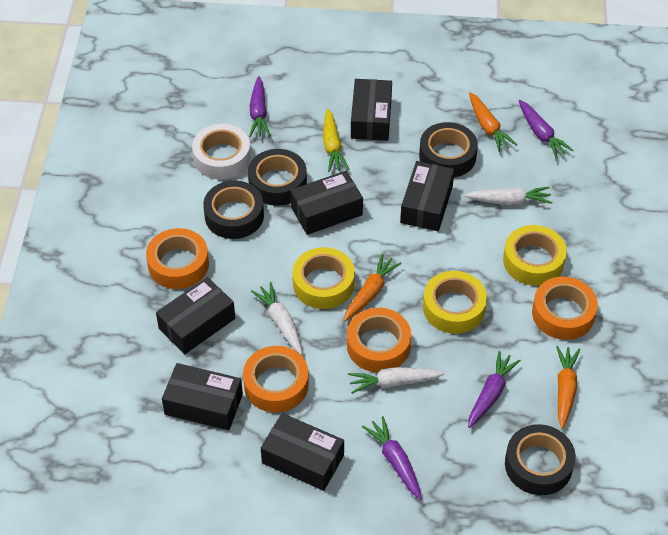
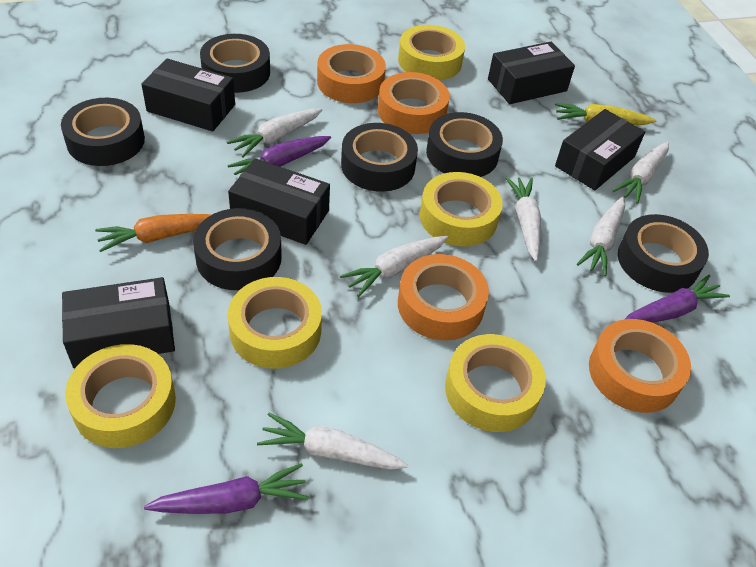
black box: 6 -> 5
black tape: 4 -> 6
orange carrot: 3 -> 1
purple carrot: 4 -> 3
white carrot: 3 -> 6
white tape: 1 -> 0
yellow tape: 3 -> 5

